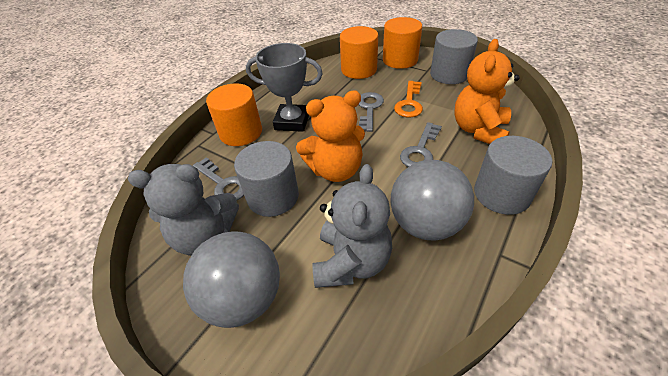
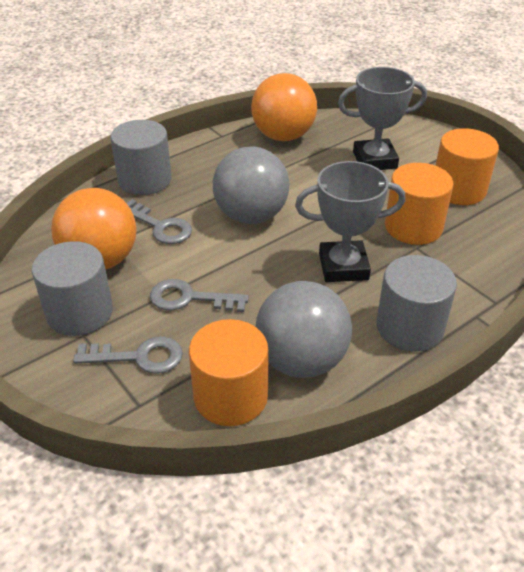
grey teddy bear: 2 -> 0
grey trophy: 1 -> 2
orange ball: 0 -> 2
orange key: 1 -> 0
orange teddy bear: 2 -> 0

